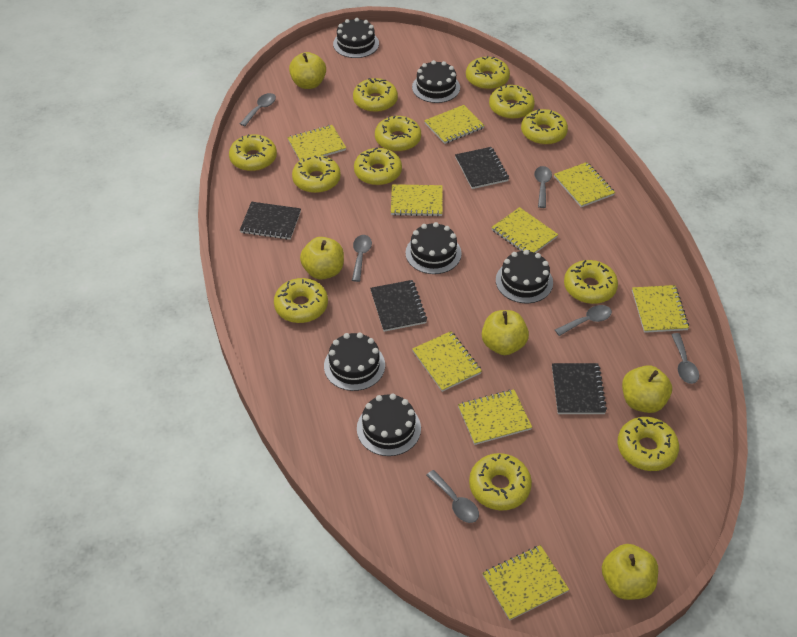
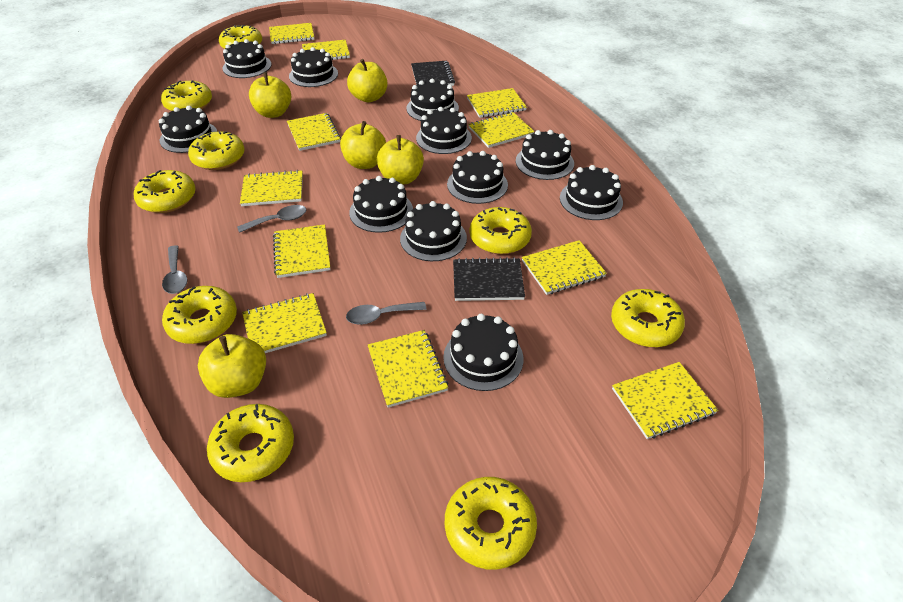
black cake: 6 -> 11
black notebook: 4 -> 2
grey spoon: 6 -> 3
yellow donut: 12 -> 9
yellow notebook: 9 -> 11

